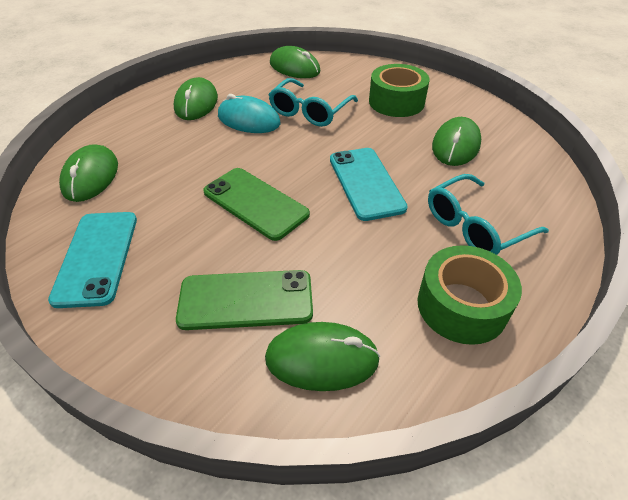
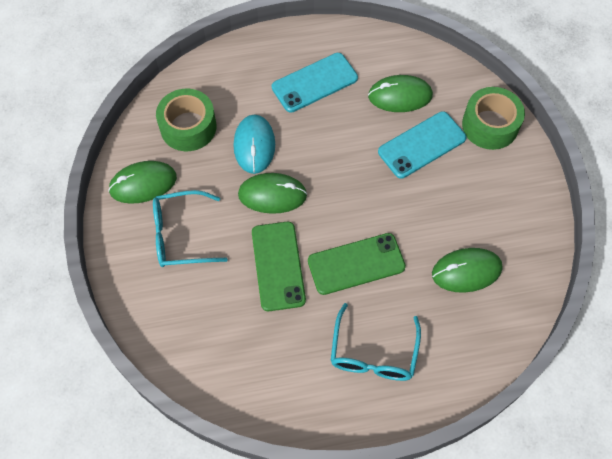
green mouse: 5 -> 4

